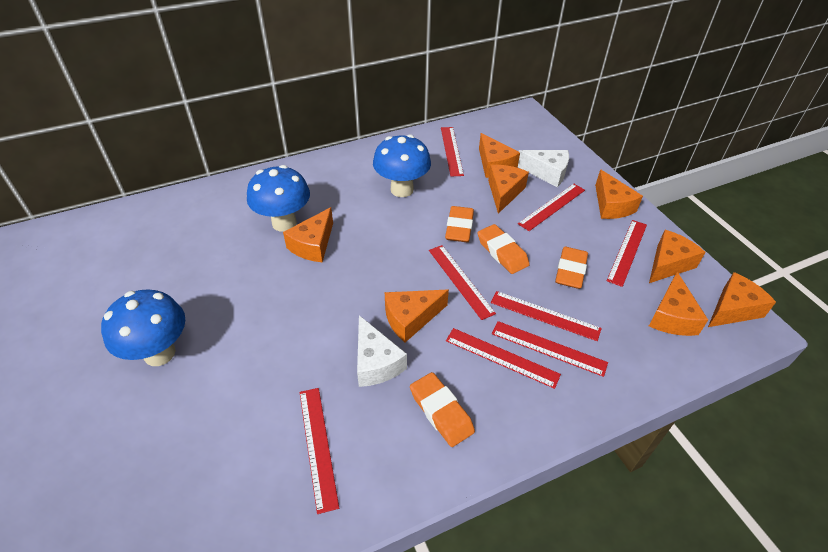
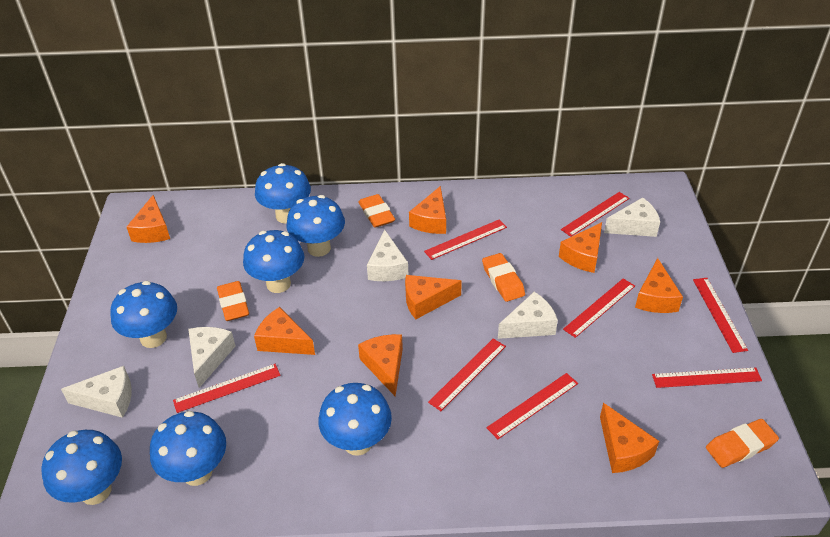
blue mushroom: 3 -> 7
white cheese: 2 -> 5

